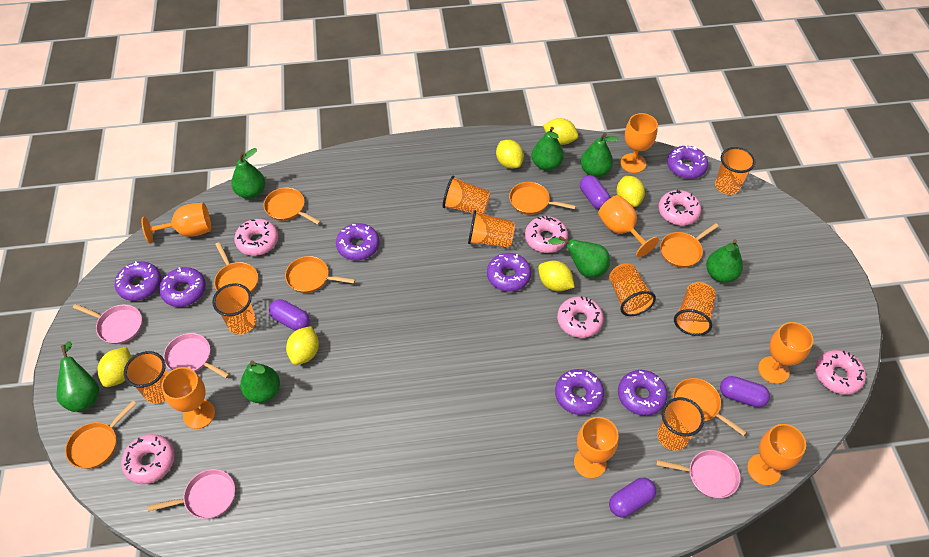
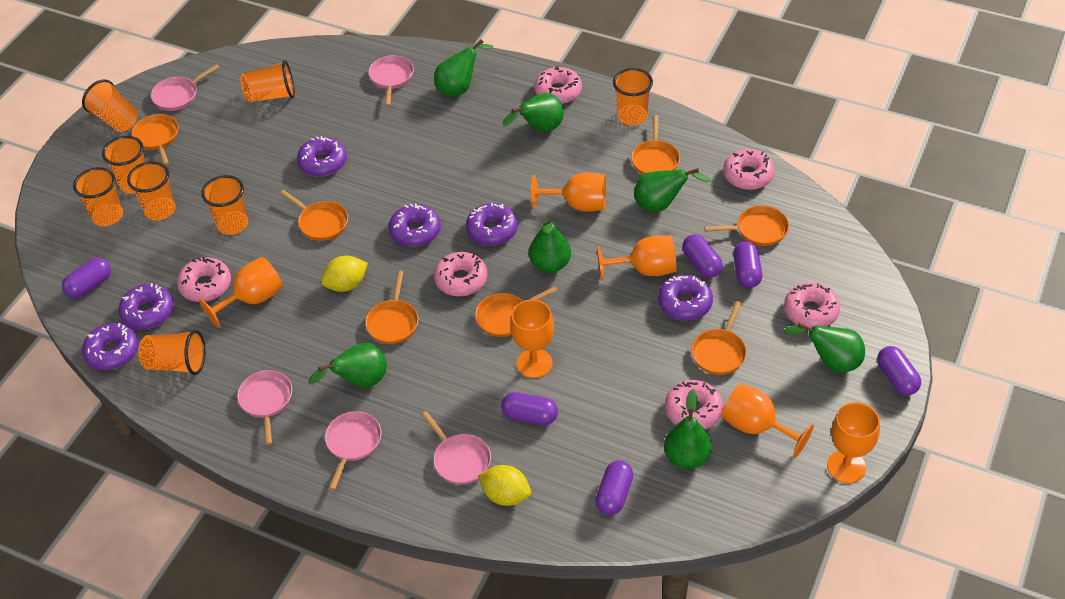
orange goblet: 7 -> 6
pink pan: 4 -> 5
purple capsule: 4 -> 6
purple donut: 7 -> 6
yellow lemon: 6 -> 2

